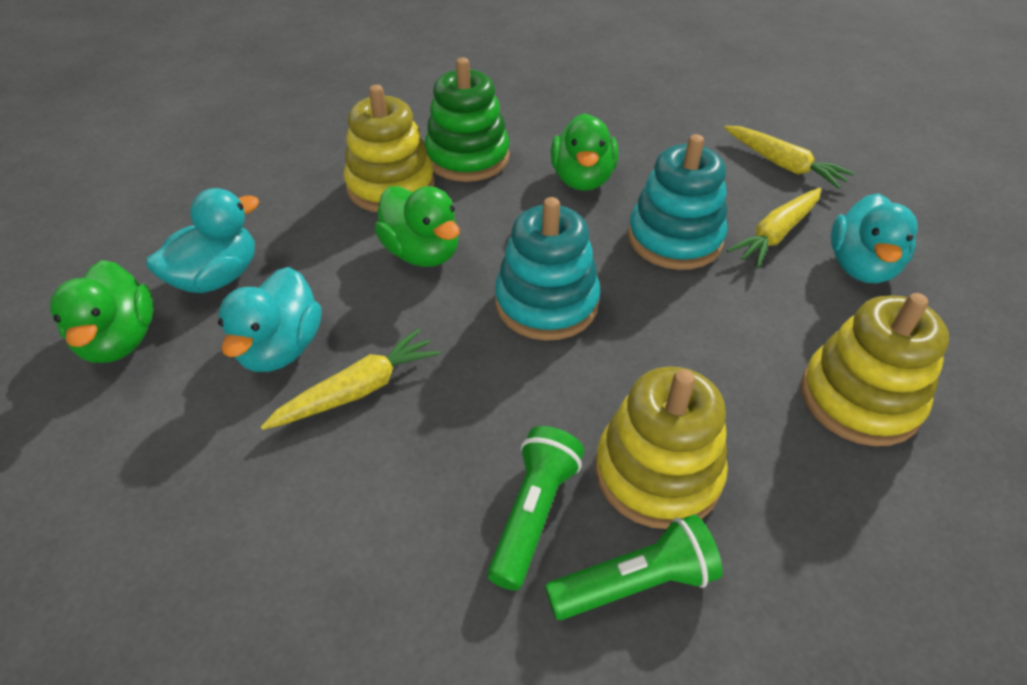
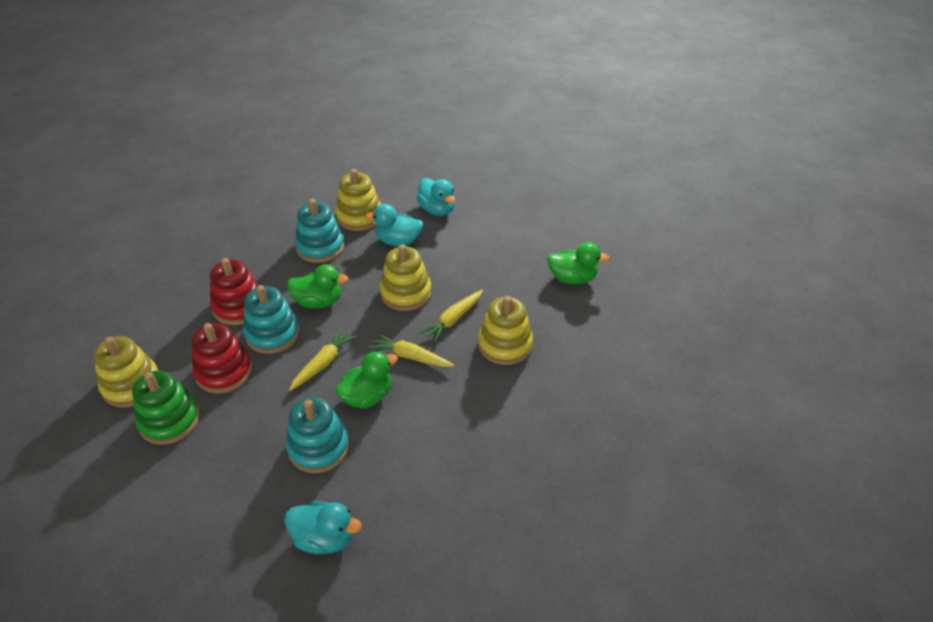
green flashlight: 2 -> 0
red stacking toy: 0 -> 2
turquoise stacking toy: 2 -> 3
yellow stacking toy: 3 -> 4

